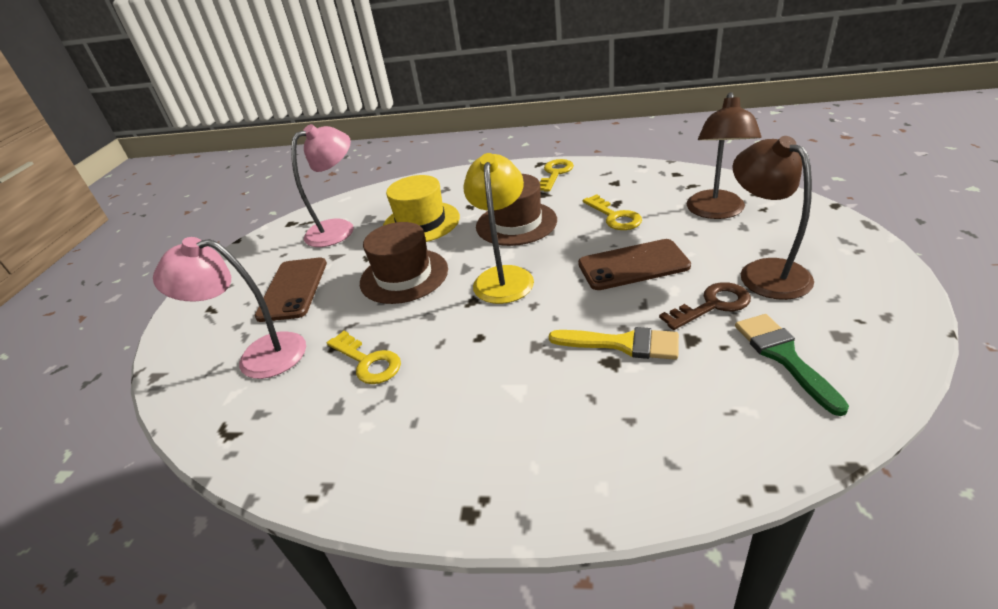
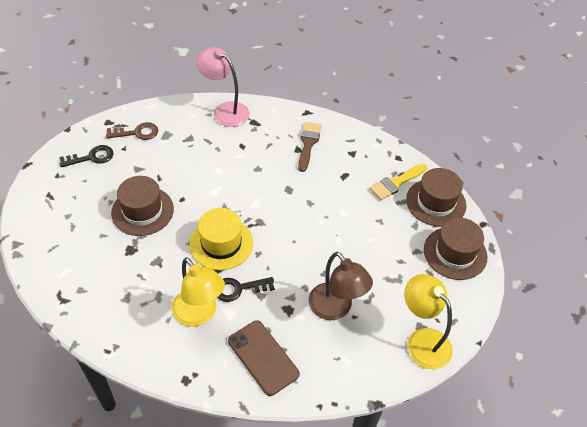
black key: 0 -> 2
brown brush: 0 -> 1
brown hat: 2 -> 3
brown lamp: 2 -> 1
brown phone: 2 -> 1
green brush: 1 -> 0
pink lamp: 2 -> 1
yellow key: 3 -> 0
yellow lamp: 1 -> 2

